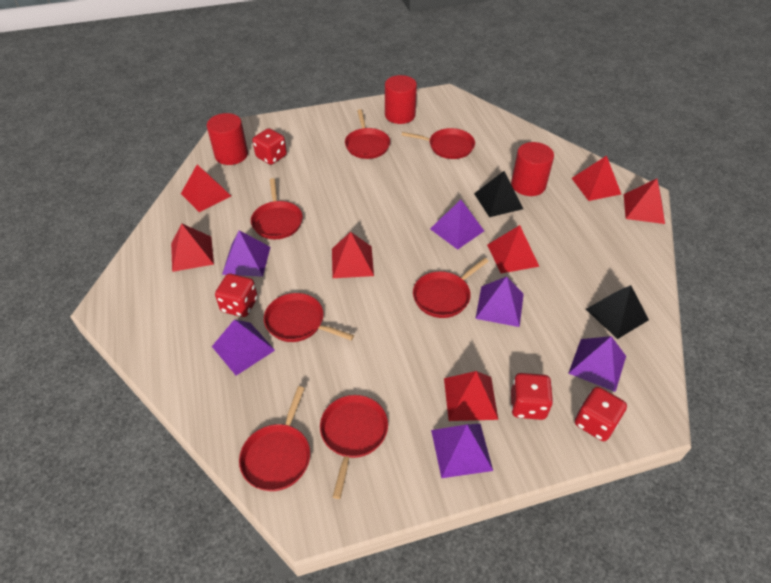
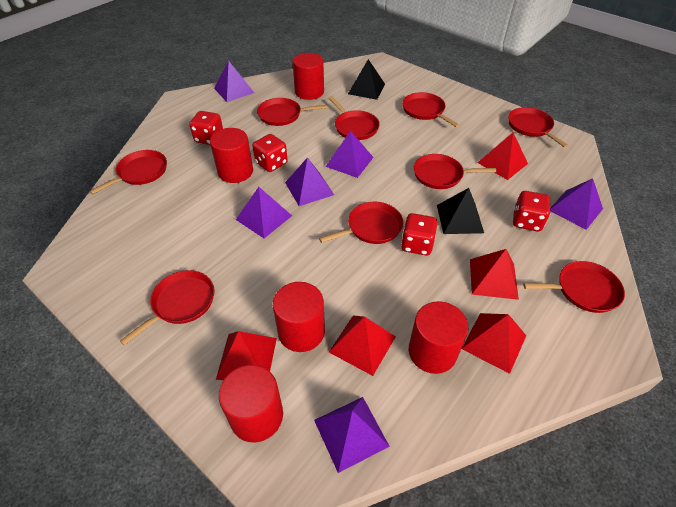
red cylinder: 3 -> 5
red pan: 7 -> 9
red pyramid: 7 -> 5

